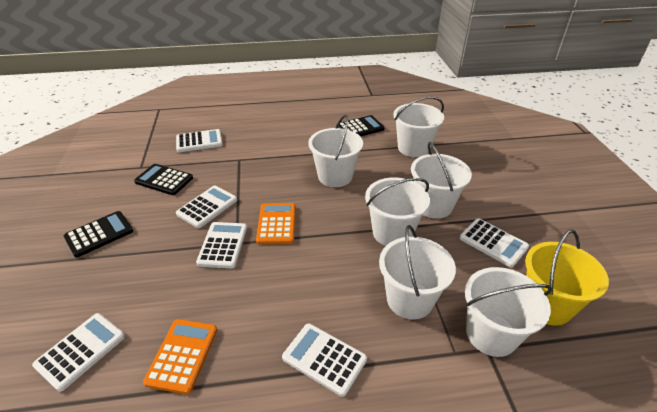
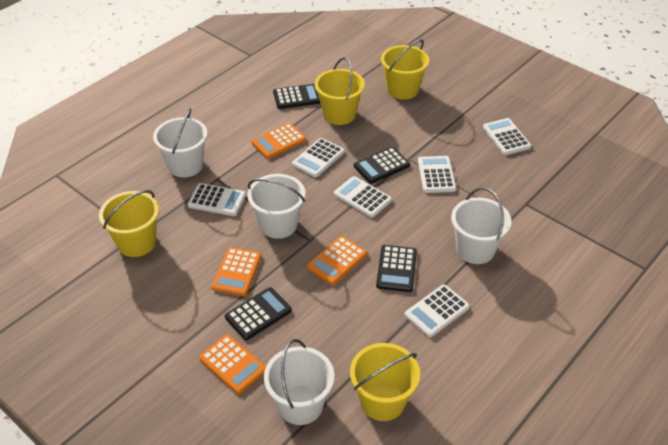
black calculator: 3 -> 4
orange calculator: 2 -> 4
white bucket: 6 -> 4
yellow bucket: 1 -> 4

